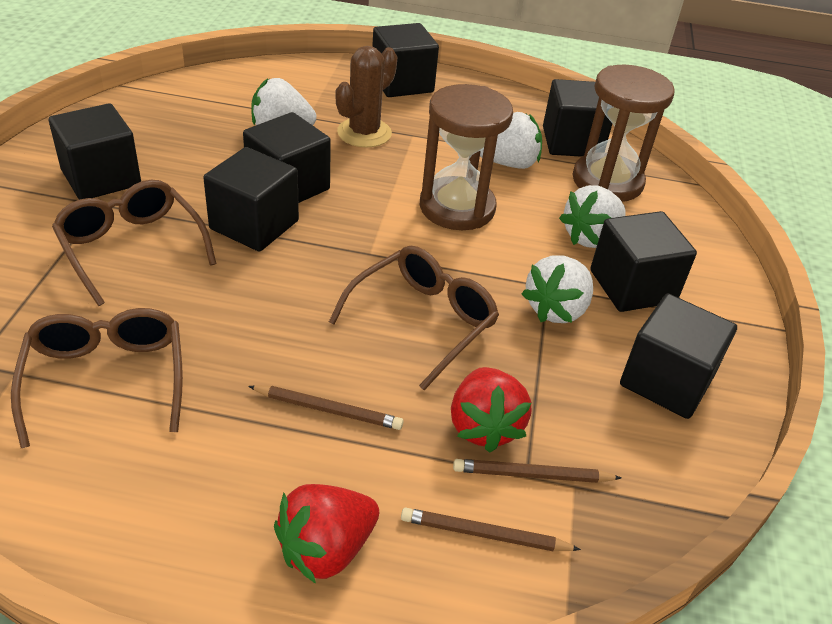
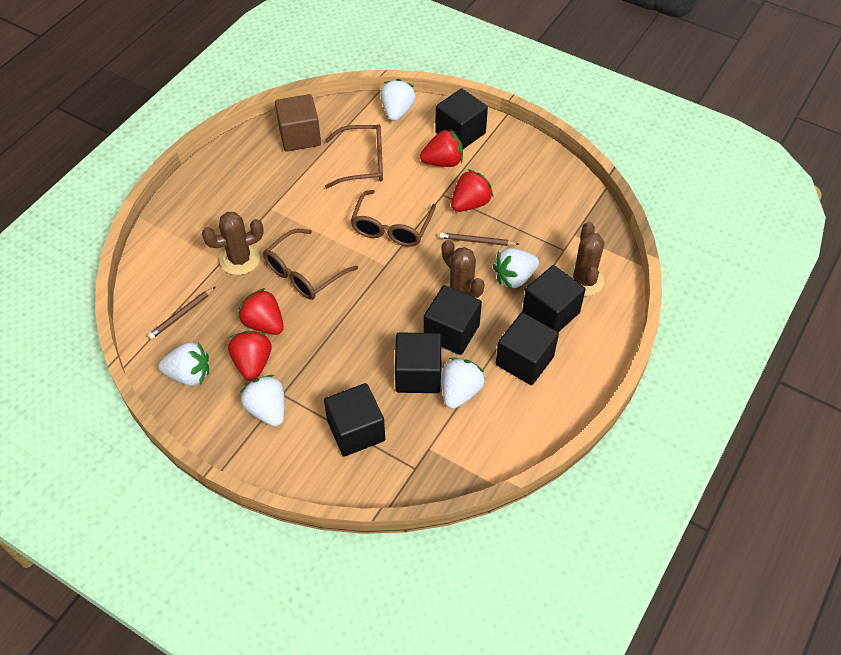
black cube: 7 -> 6
brown cactus: 1 -> 3
brown cube: 0 -> 1
brown hourglass: 2 -> 0
brown pencil: 3 -> 2
red strawberry: 2 -> 4
white strawberry: 4 -> 5

